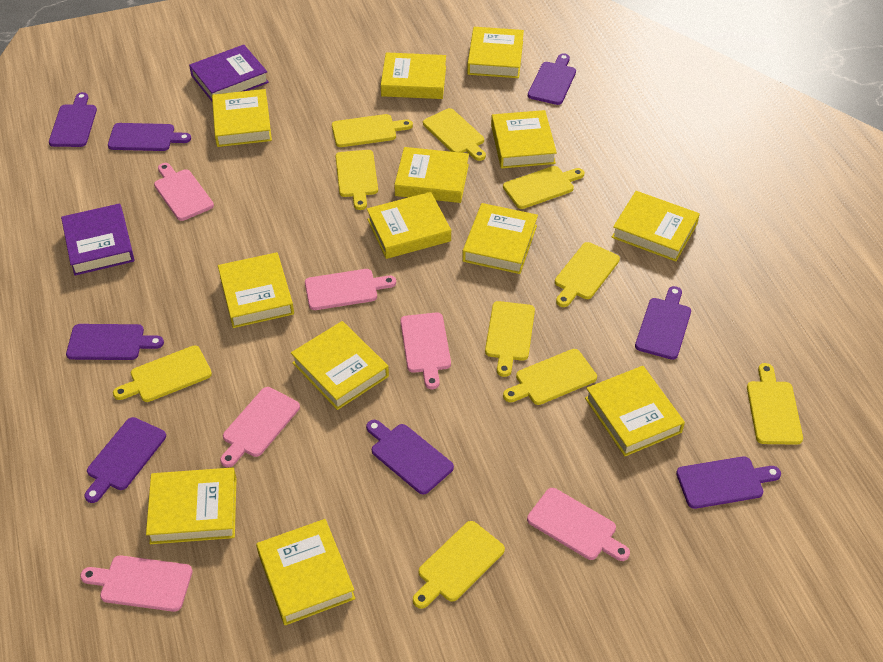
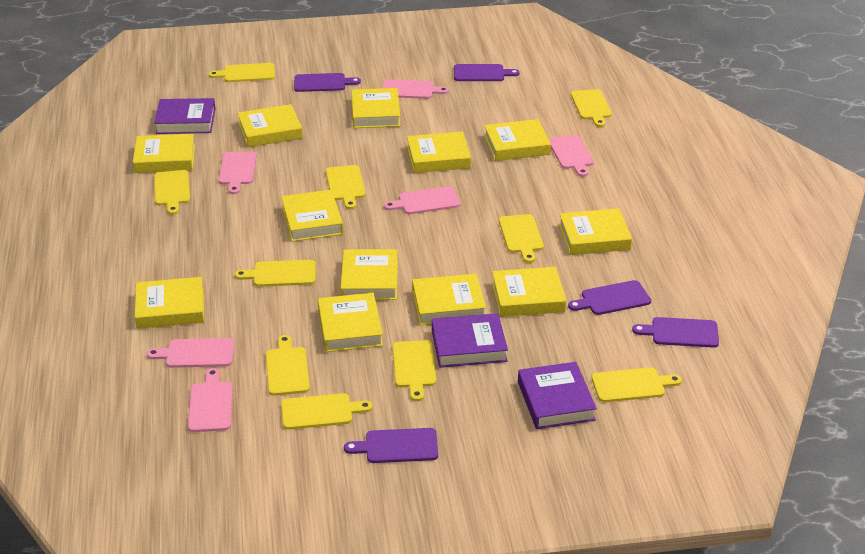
purple book: 2 -> 3
purple cutting board: 8 -> 5
yellow book: 13 -> 12

